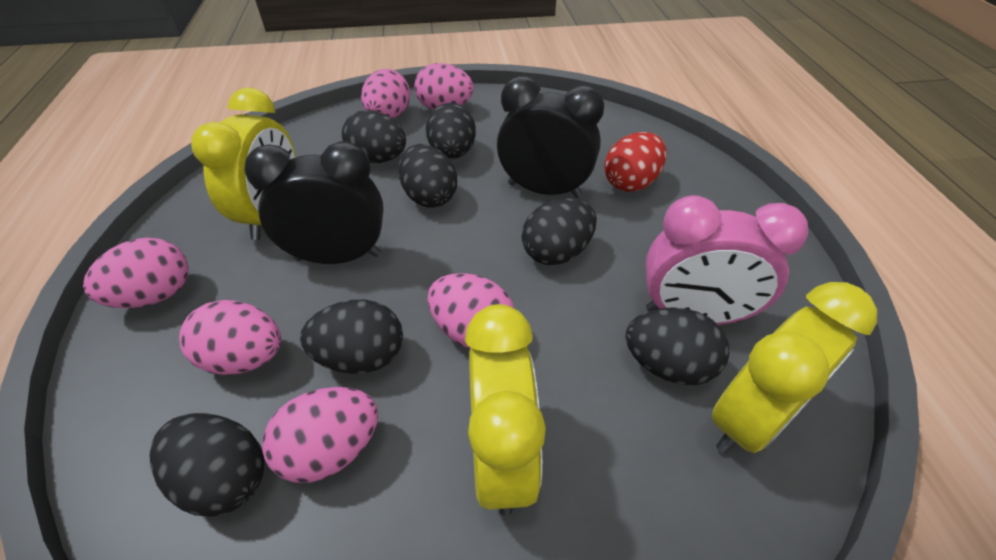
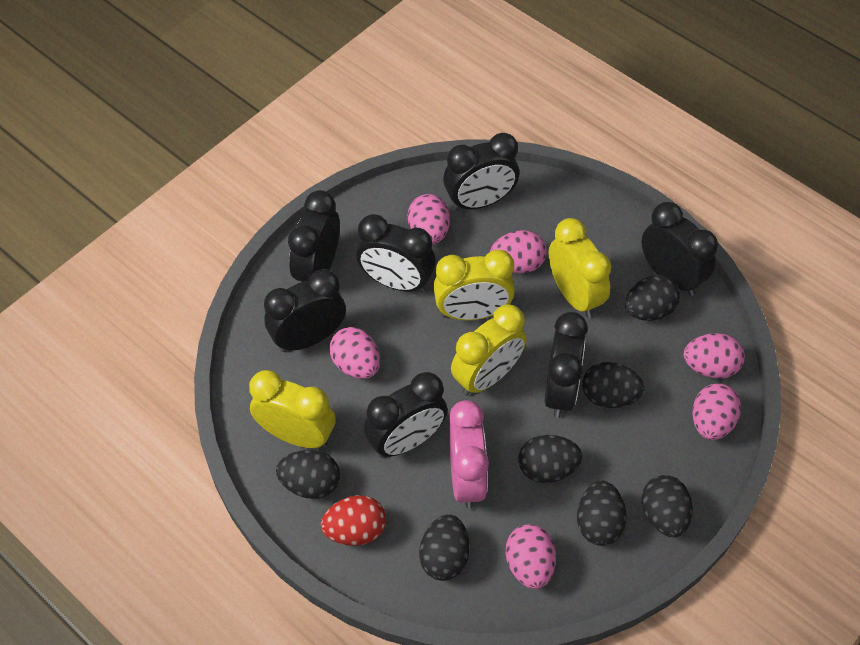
black clock: 2 -> 7
yellow clock: 3 -> 4

